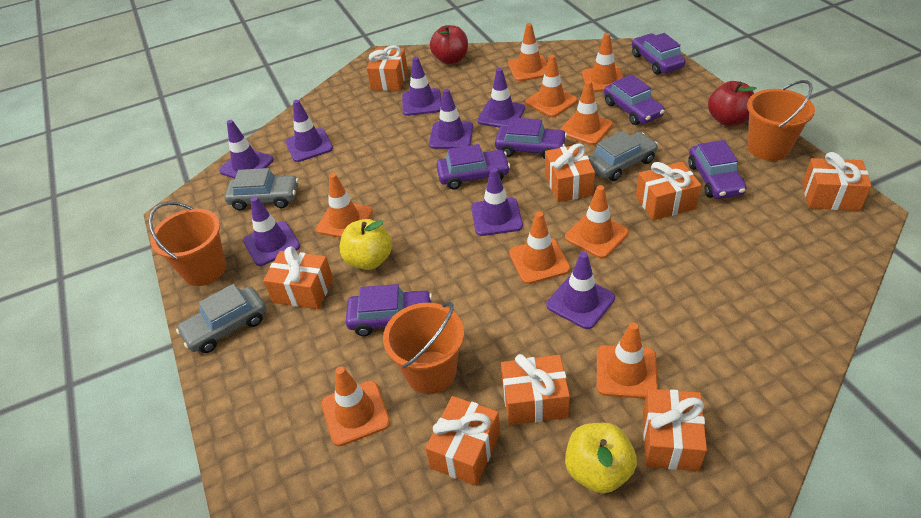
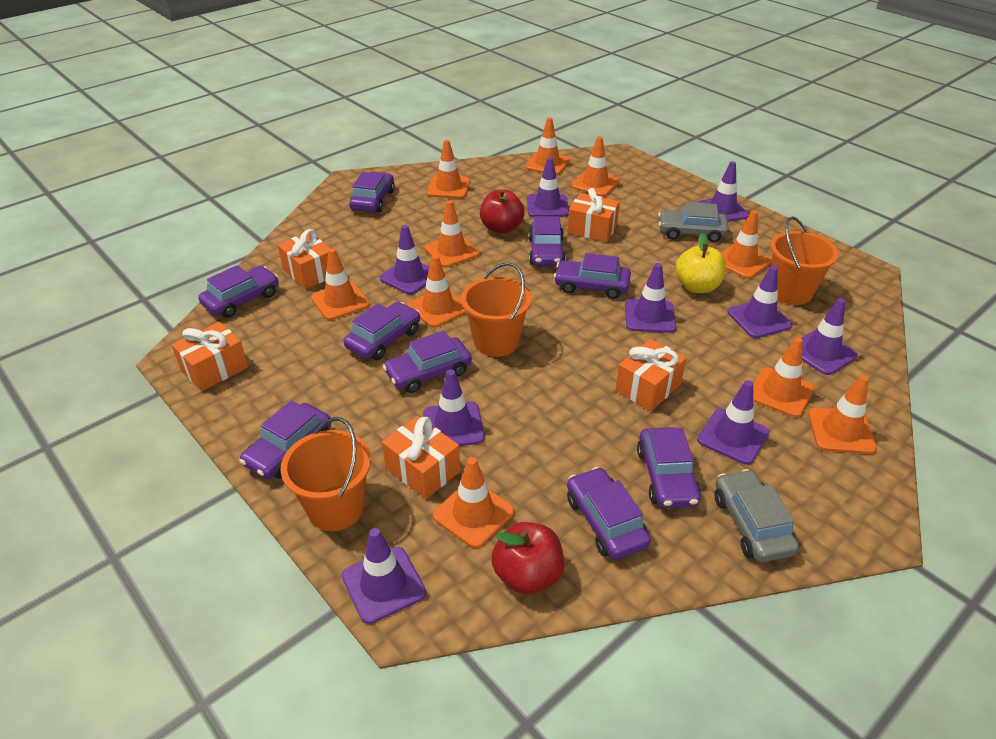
grey car: 3 -> 2
orange gift: 8 -> 5
orange traffic cone: 9 -> 10
purple car: 6 -> 9
purple traffic cone: 8 -> 9
yellow apple: 2 -> 1

